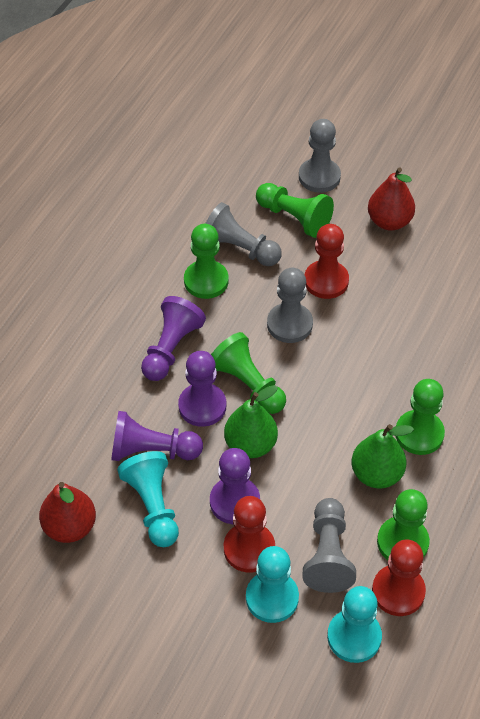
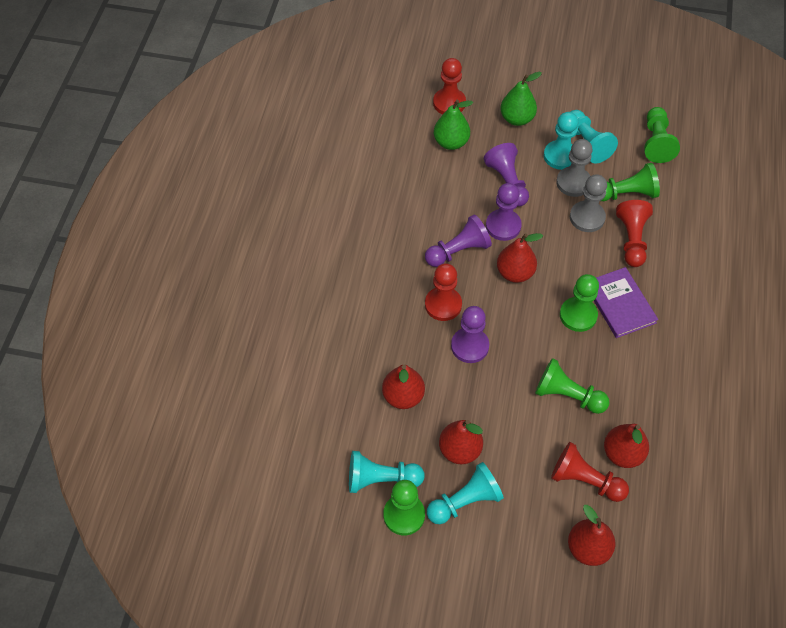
grey pawn: 4 -> 2
purple book: 0 -> 1
red pawn: 3 -> 4
red pear: 2 -> 5
turquoise pawn: 3 -> 4

